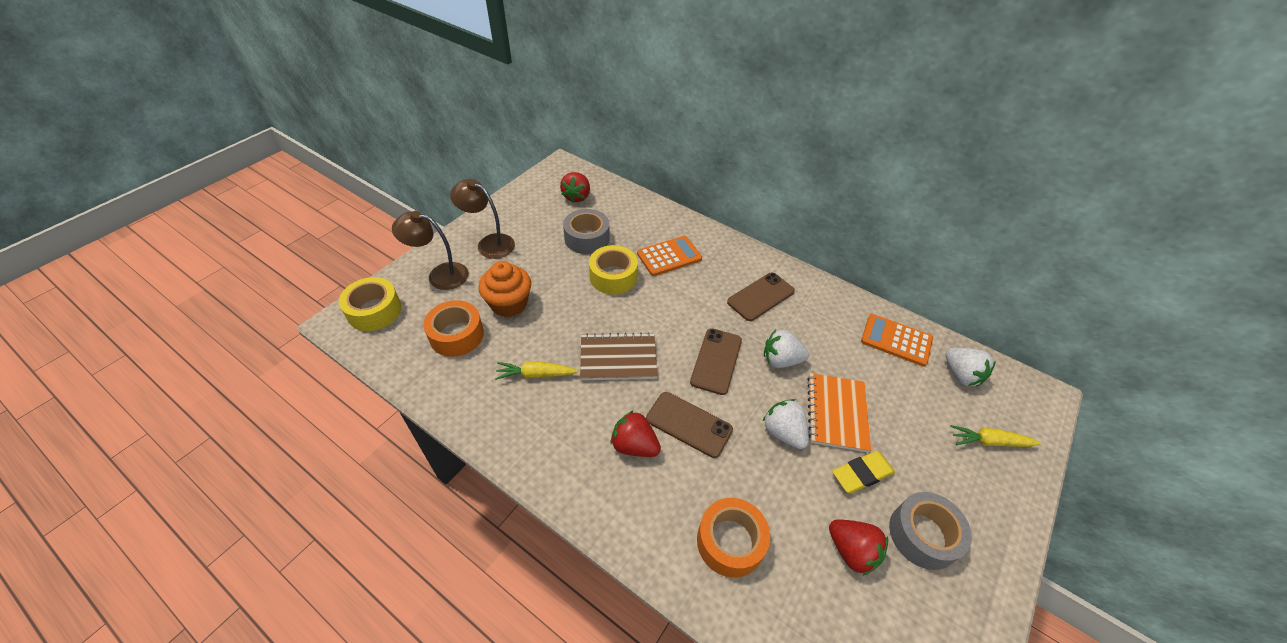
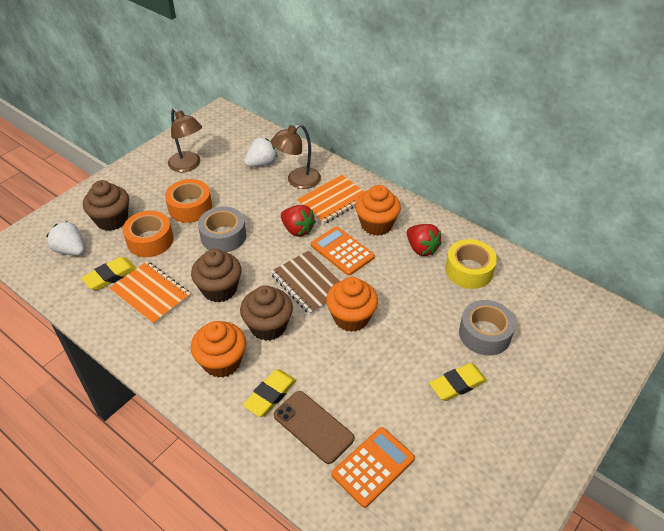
brown cupcake: 0 -> 3
brown phone: 3 -> 1
orange cupcake: 1 -> 3
orange notebook: 1 -> 2
red strawberry: 3 -> 2
white strawberry: 3 -> 2
yellow carrot: 2 -> 0
yellow eraser: 1 -> 3
yellow tape: 2 -> 1

